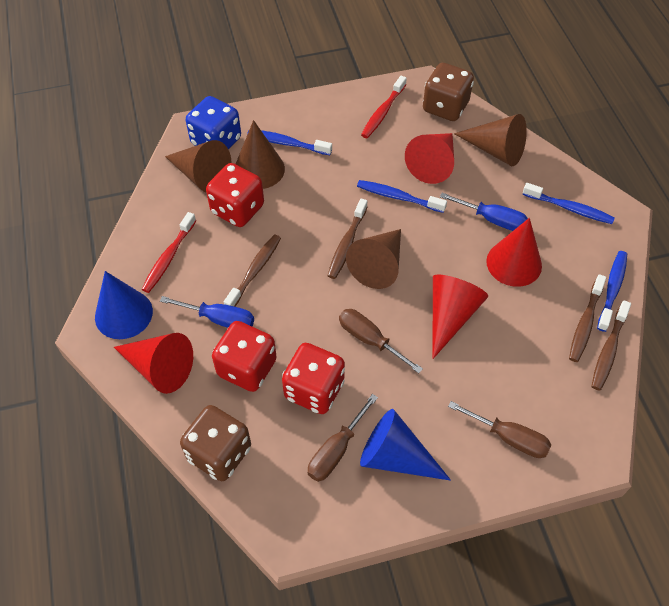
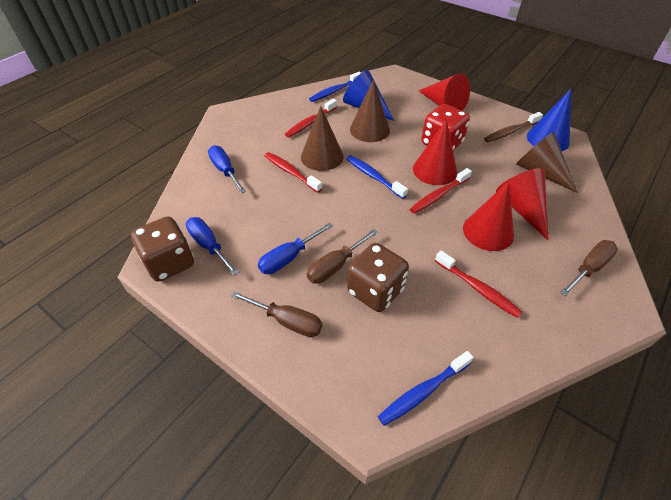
blue dice: 1 -> 0
blue screwdriver: 2 -> 3
blue toothbrush: 4 -> 3
brown cone: 4 -> 3
brown toothbrush: 4 -> 1
red dice: 3 -> 1
red toothbrush: 2 -> 4

